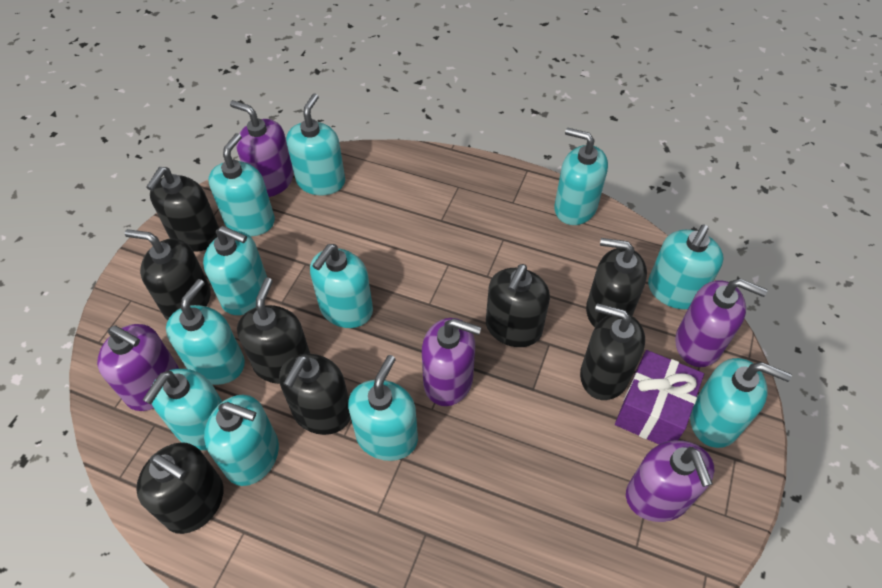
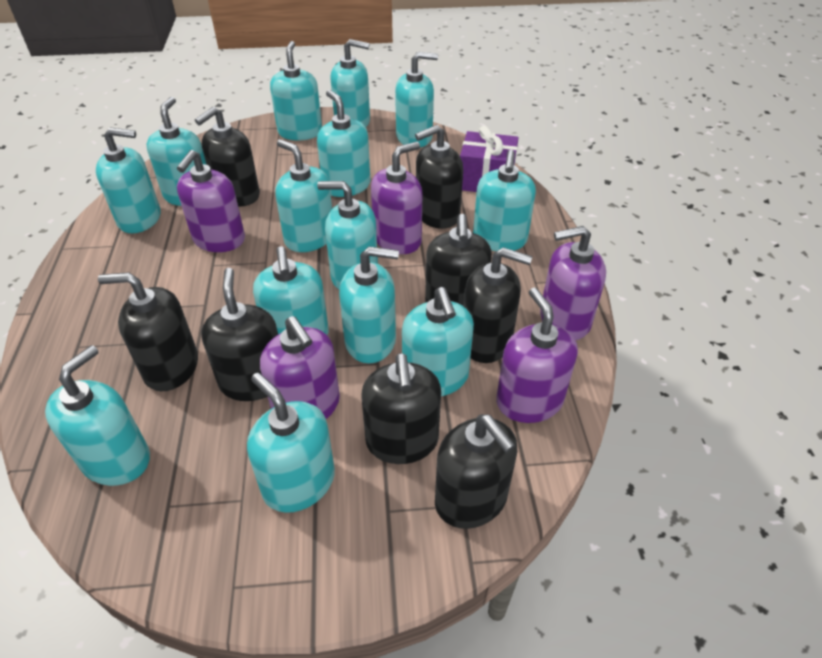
turquoise soap dispenser: 11 -> 14

